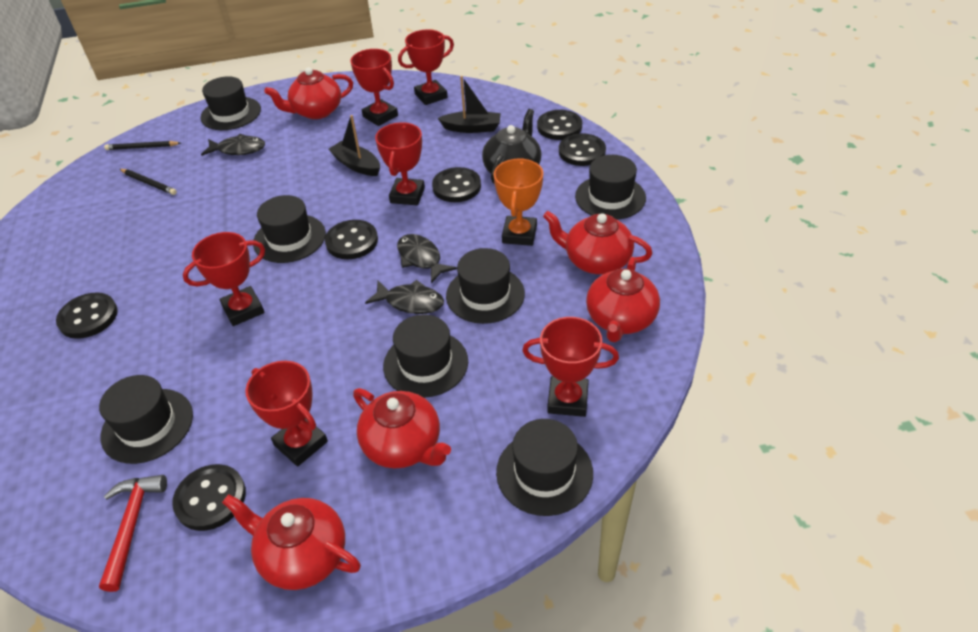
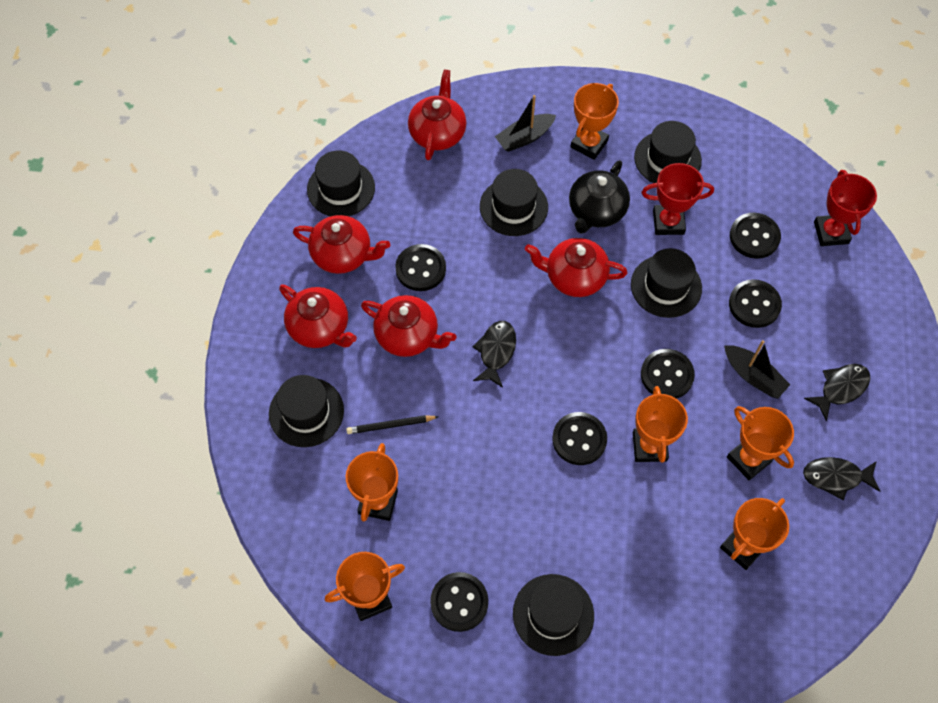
black hat: 7 -> 6
black pencil: 2 -> 1
orange trophy: 1 -> 6
red hammer: 1 -> 0
red trophy: 6 -> 2

